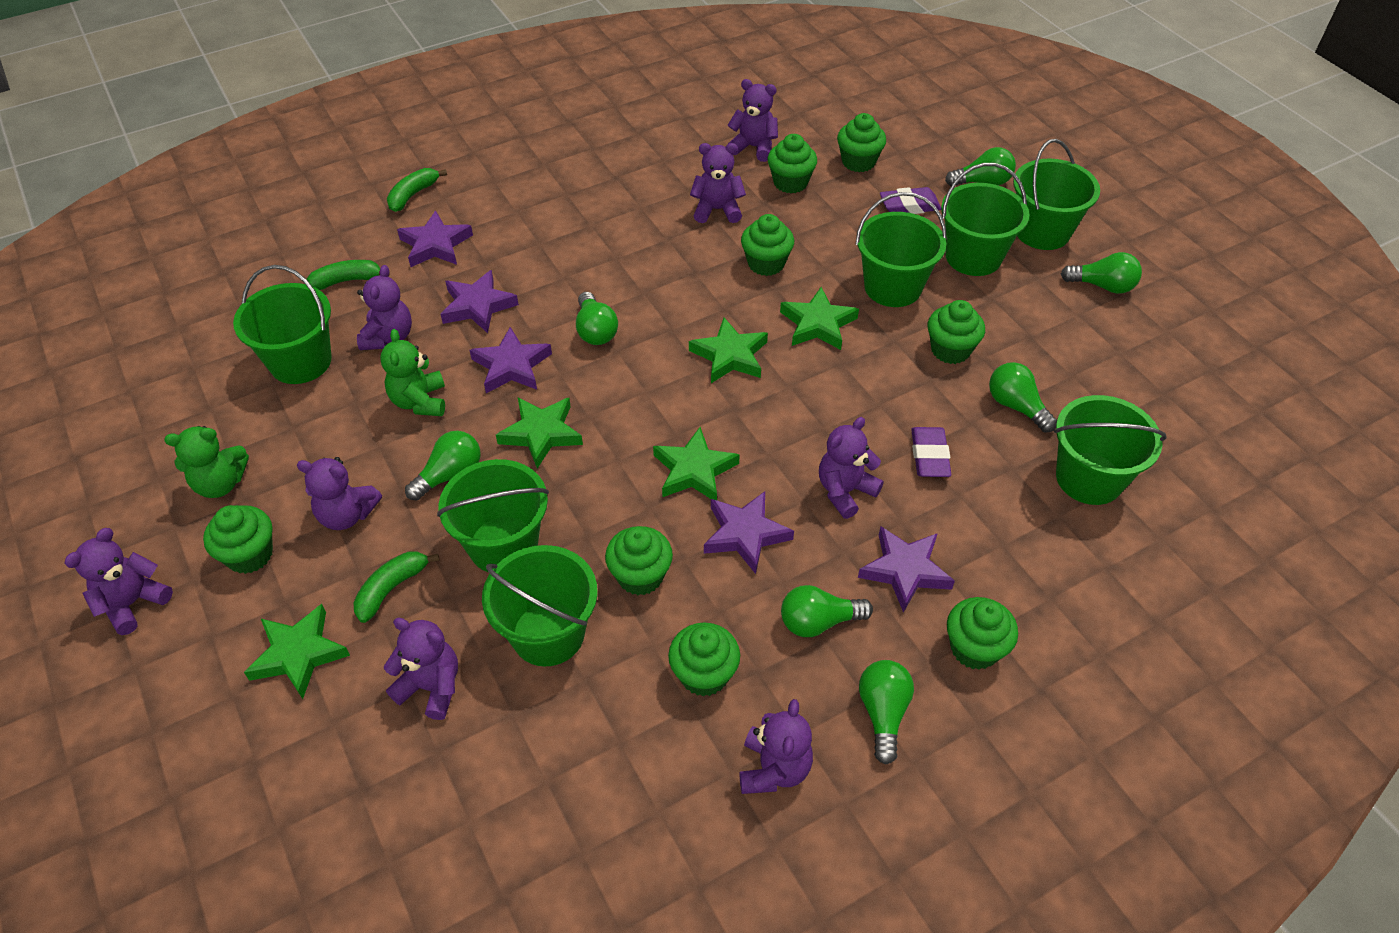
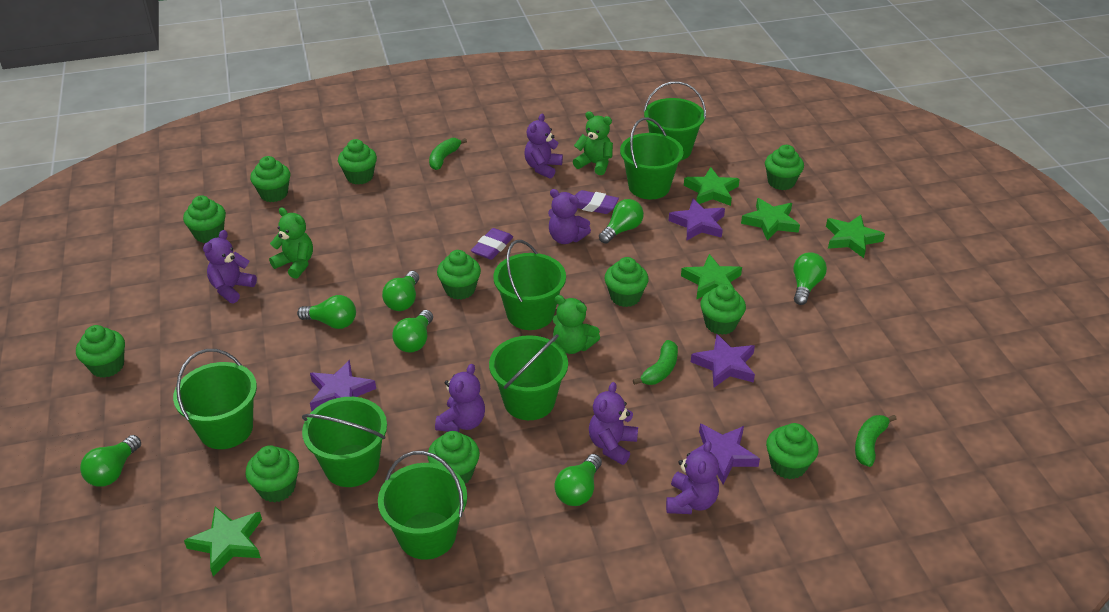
green cupcake: 8 -> 11
green teddy bear: 2 -> 3
purple star: 5 -> 4
purple teddy bear: 8 -> 6

